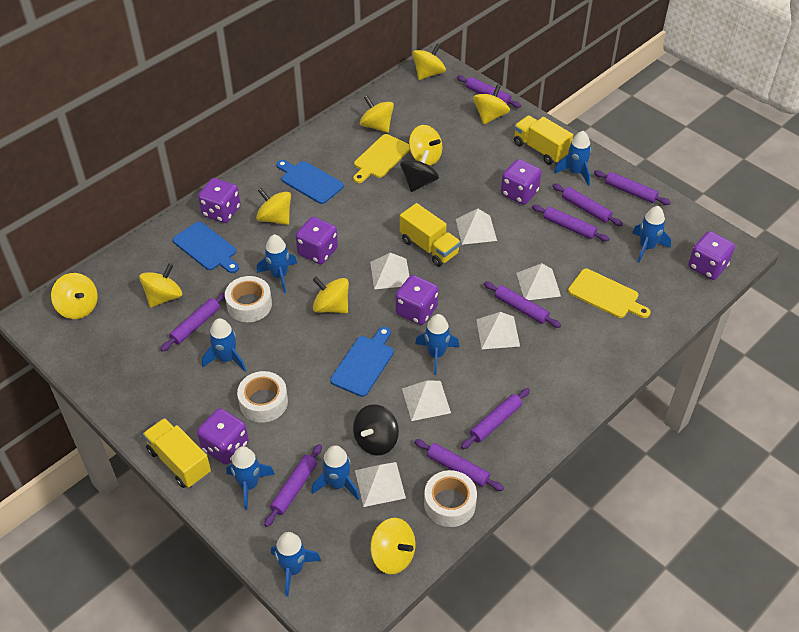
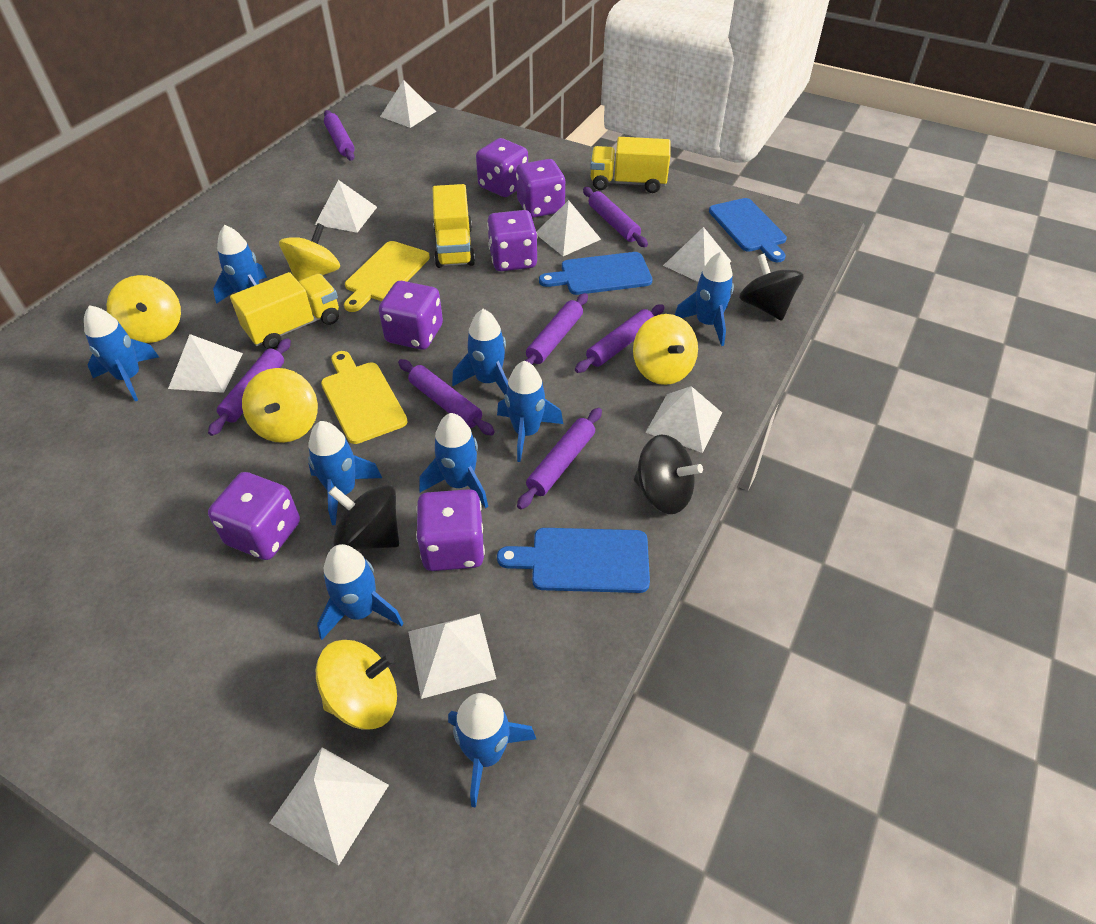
black spinning top: 2 -> 3
blue rocket: 8 -> 9
purple rolling pin: 9 -> 7
white pyramid: 6 -> 8
white tape: 3 -> 0
yellow spinning top: 9 -> 5

